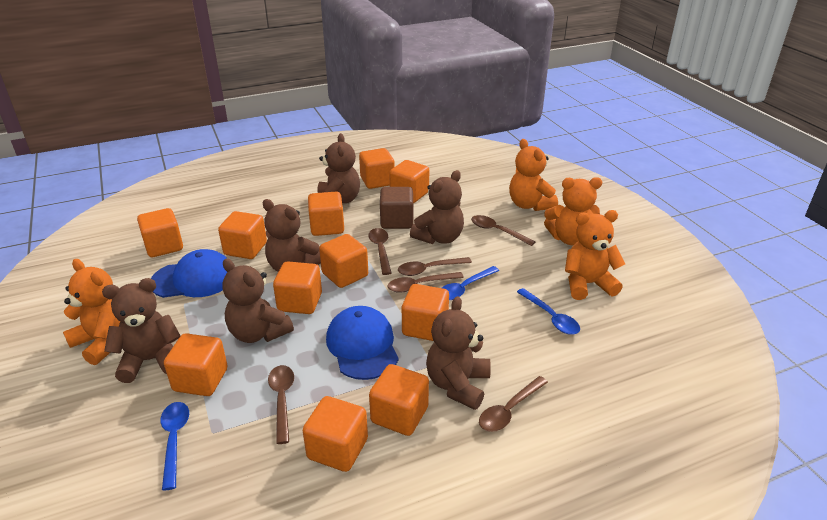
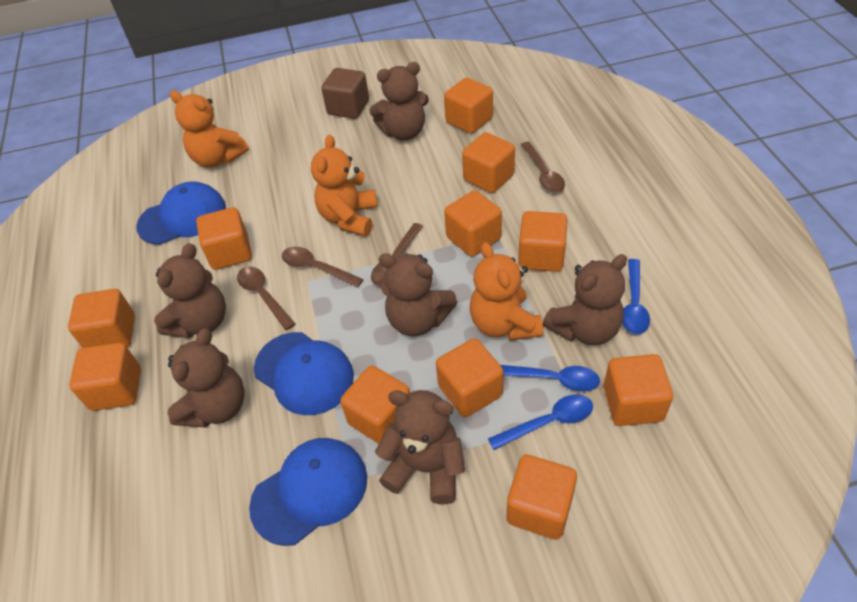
blue cap: 2 -> 3
brown spoon: 6 -> 4
orange teddy bear: 4 -> 3

